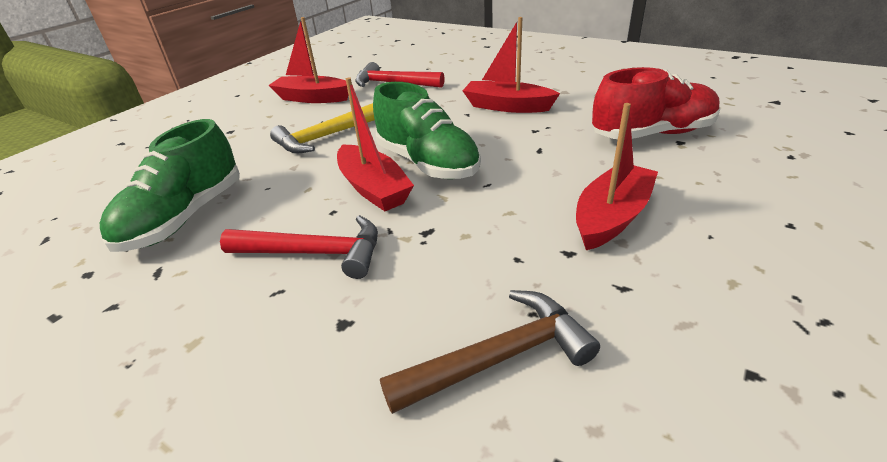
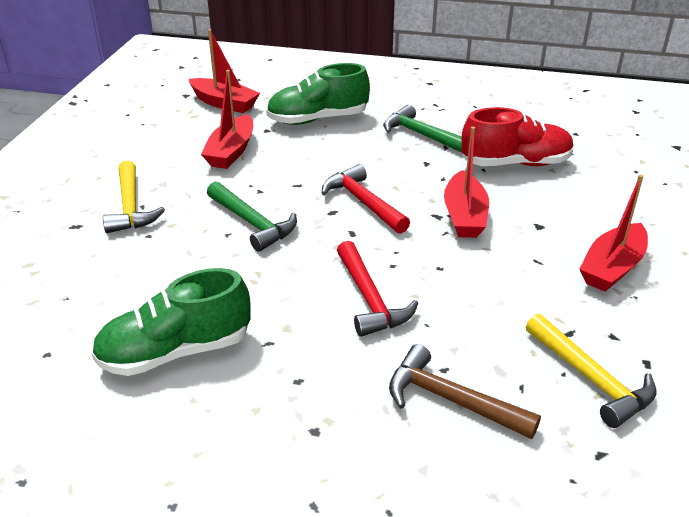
green hammer: 0 -> 2
yellow hammer: 1 -> 2

